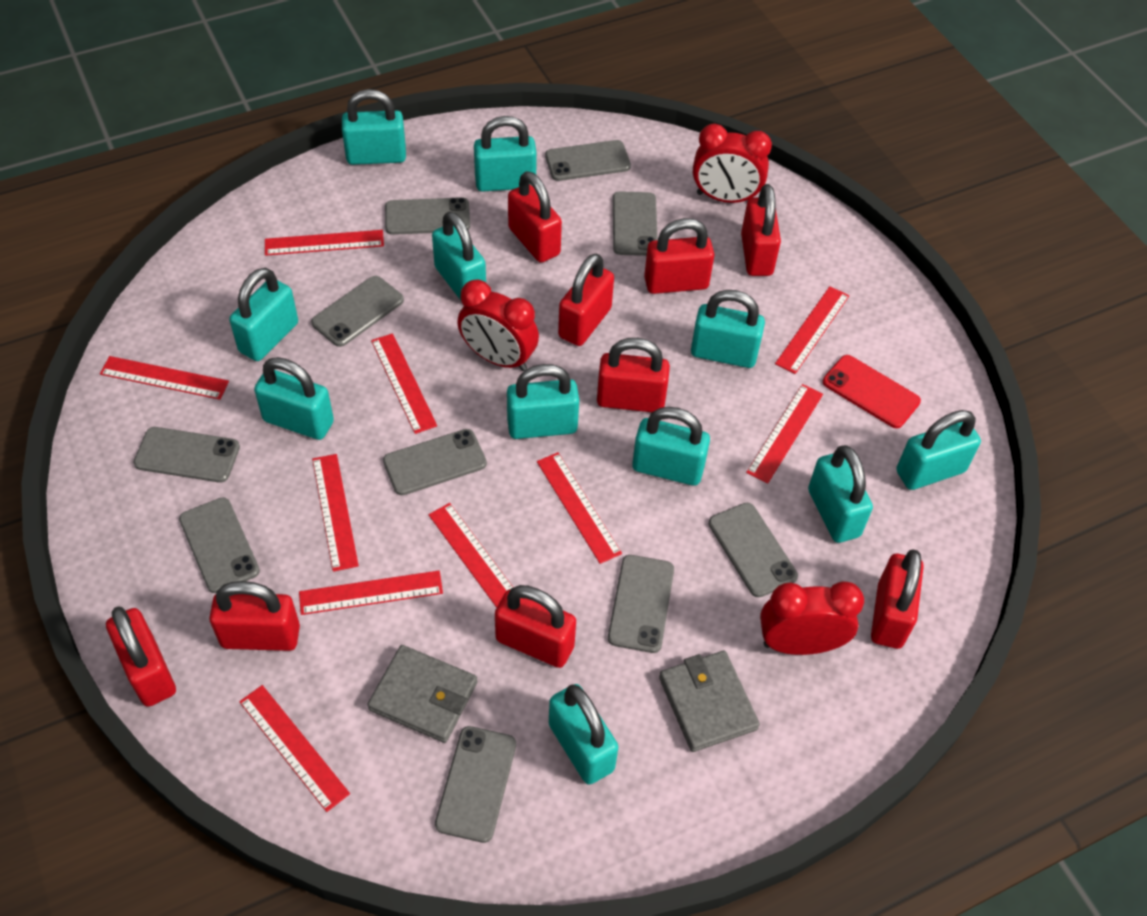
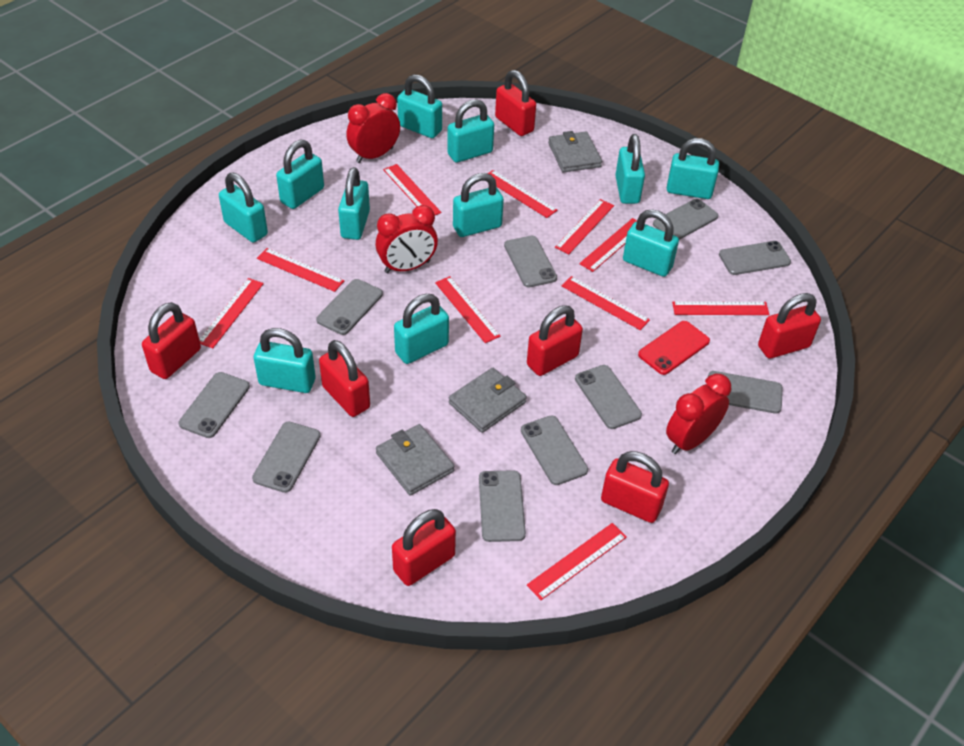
grey wallet: 2 -> 3
red padlock: 9 -> 7

